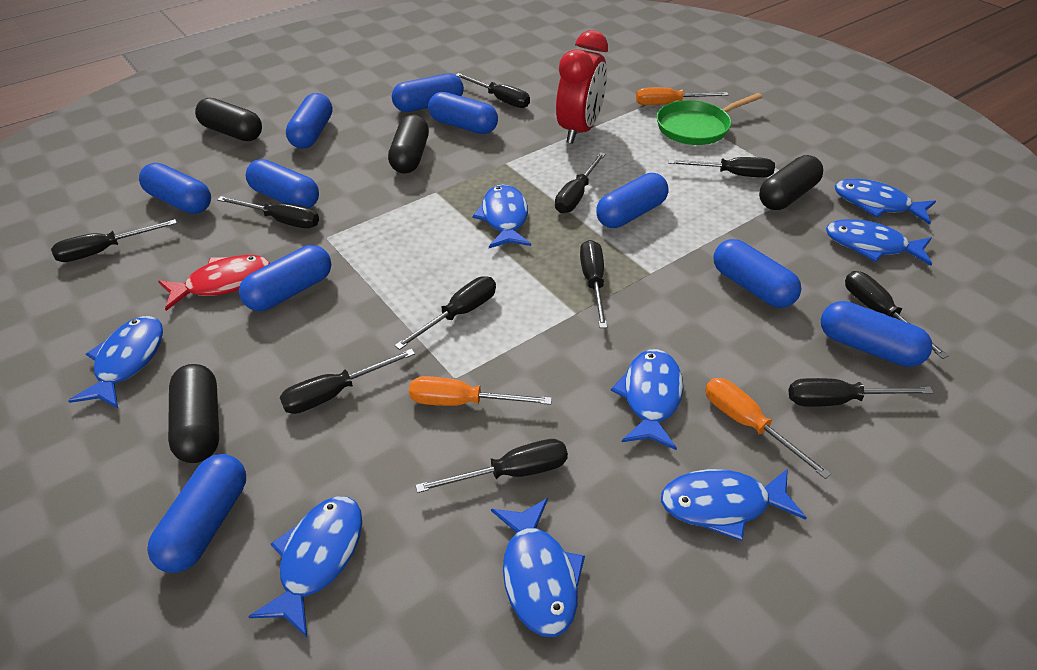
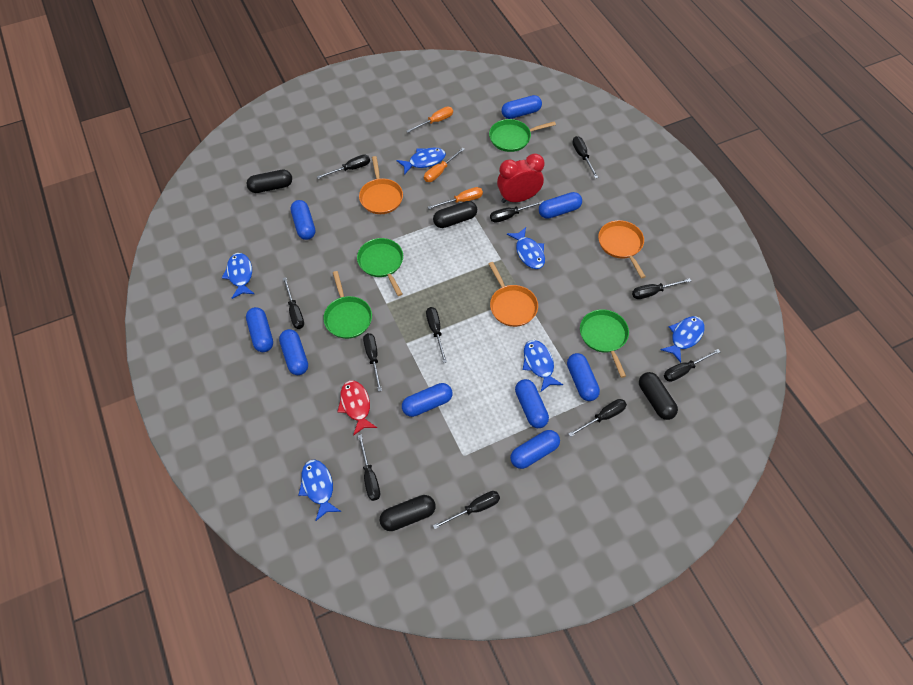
blue capsule: 10 -> 9
blue fish: 8 -> 6
green pan: 1 -> 4
orange pan: 0 -> 3

